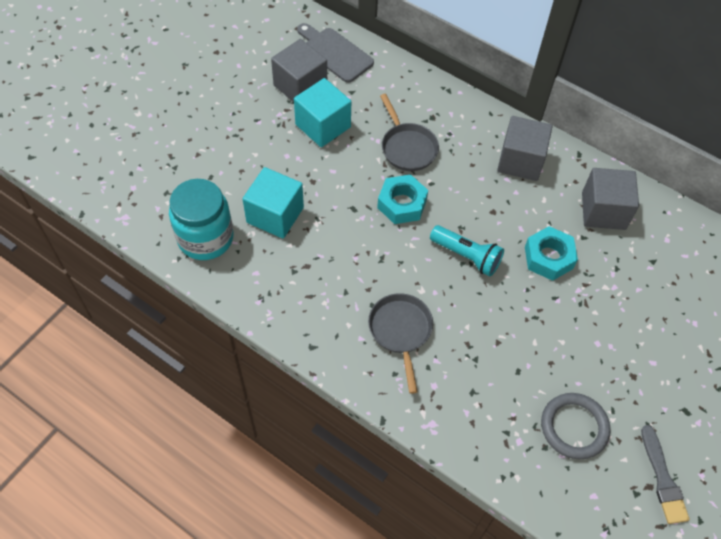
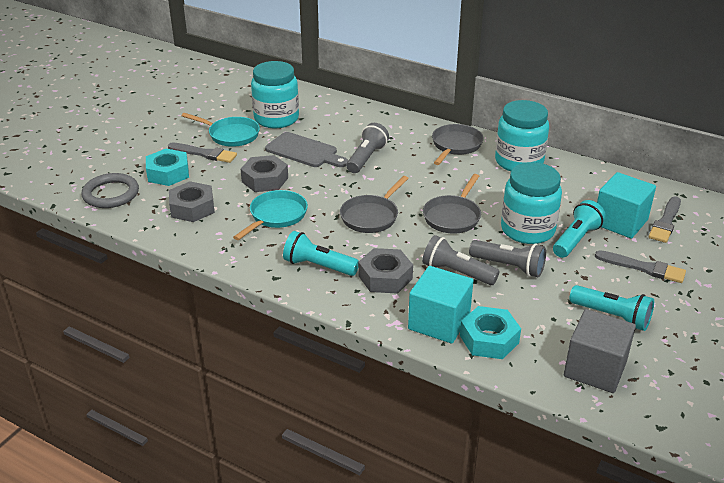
grey brush: 1 -> 3
grey cube: 3 -> 1
grey flashlight: 0 -> 3
grey nut: 0 -> 3
grey pan: 2 -> 3
turquoise flashlight: 1 -> 3
turquoise jar: 1 -> 3
turquoise pan: 0 -> 2

